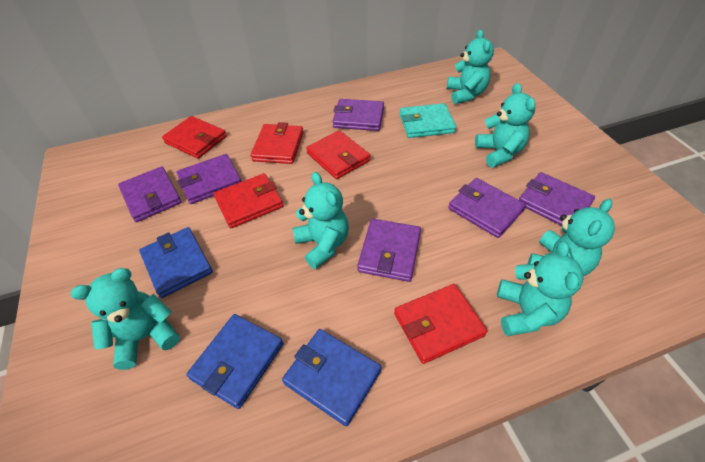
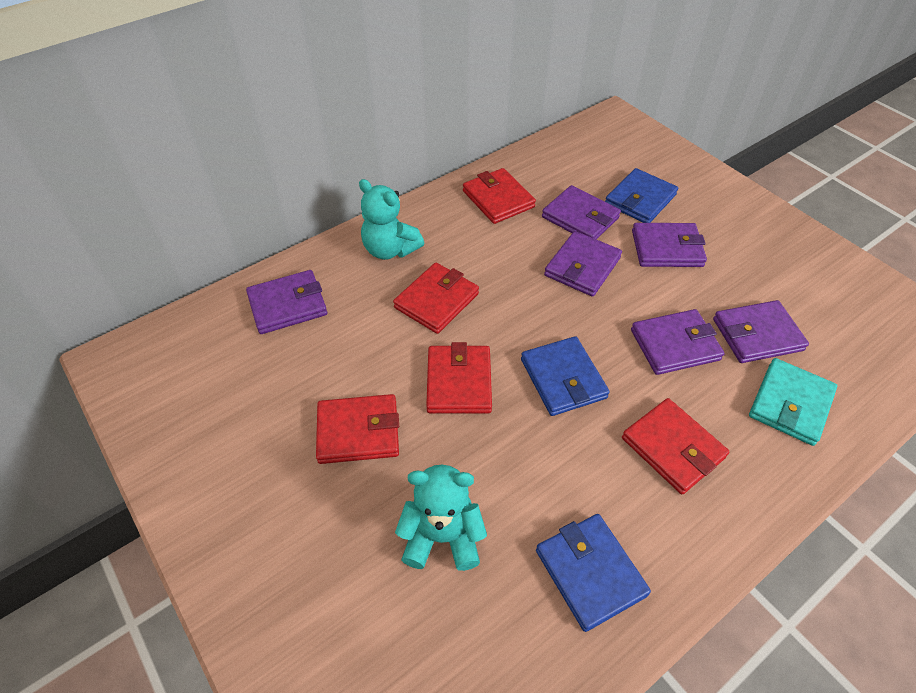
turquoise teddy bear: 6 -> 2

